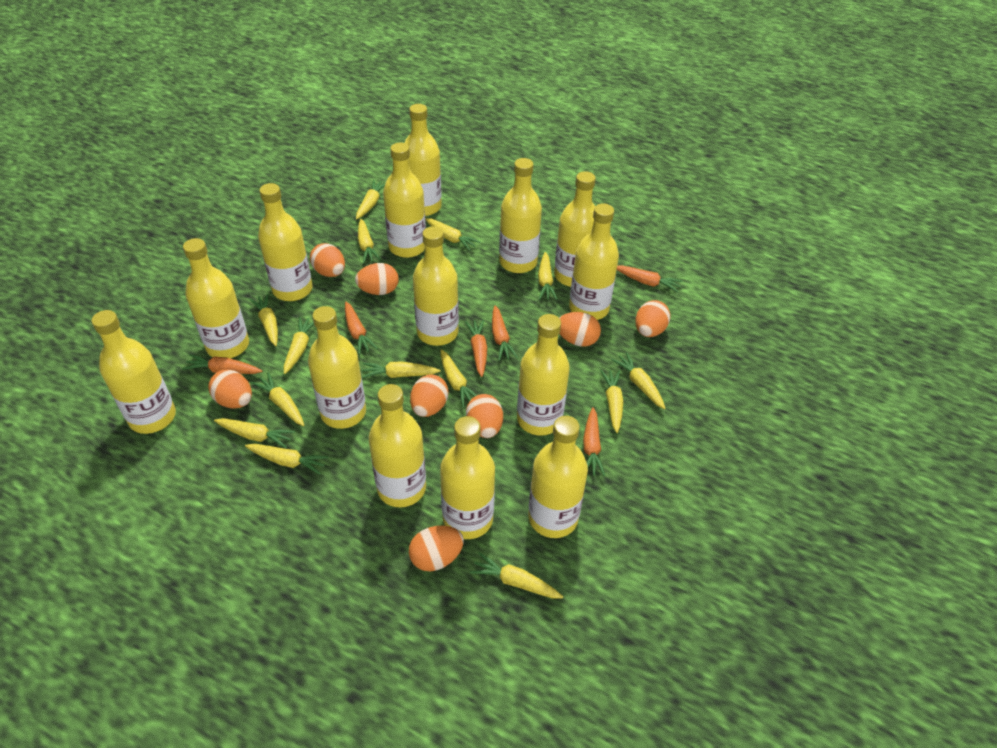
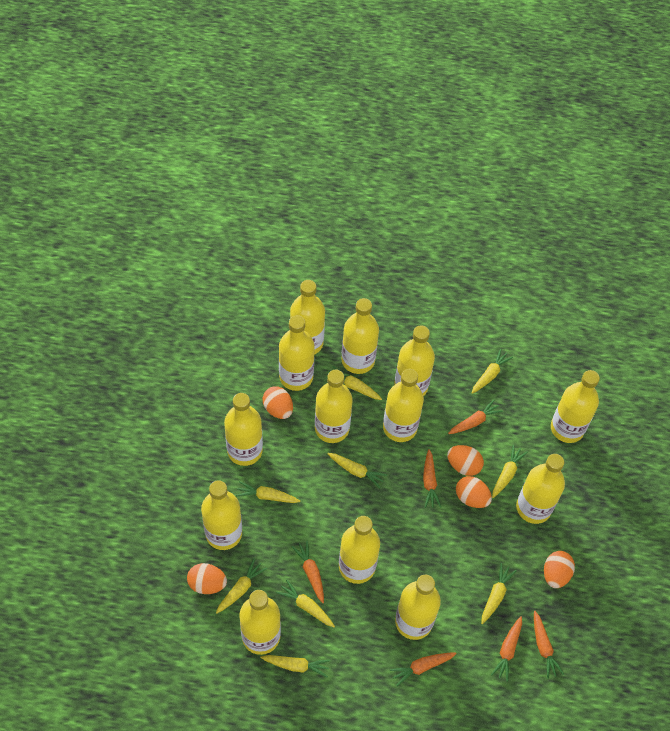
orange egg: 8 -> 5
yellow bottle: 14 -> 13
yellow carrot: 14 -> 9

